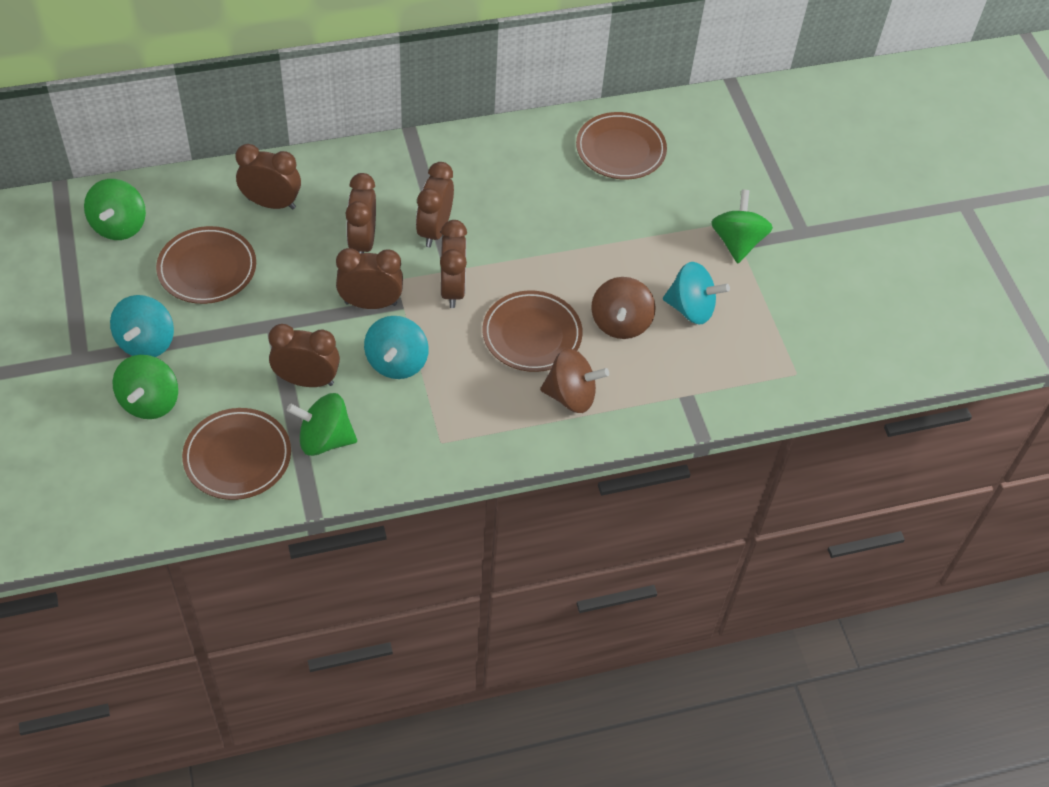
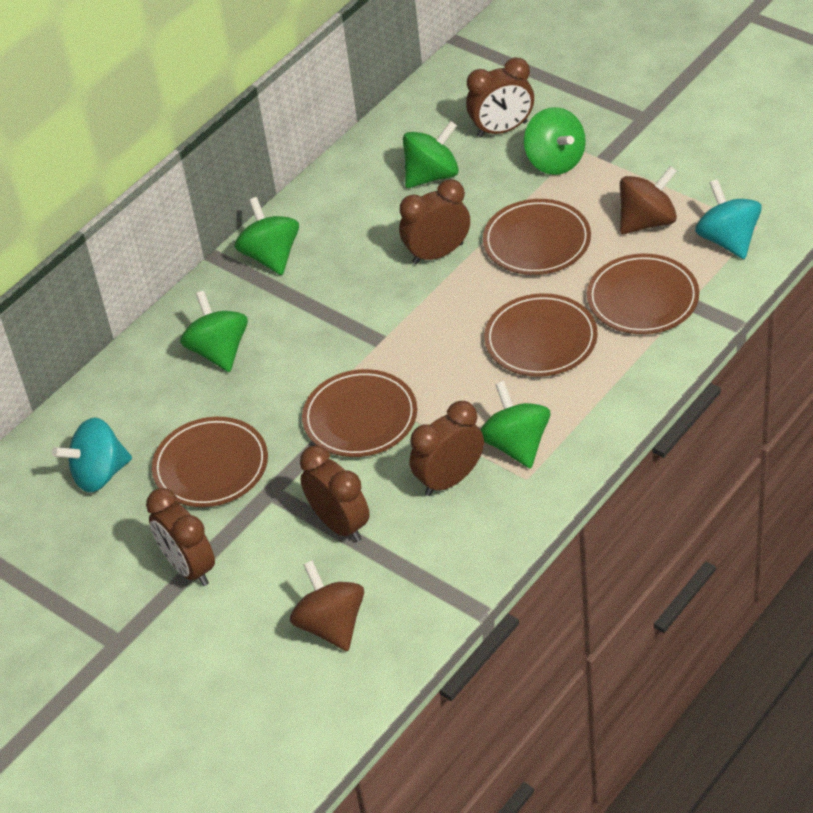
brown clock: 6 -> 5
brown plate: 4 -> 5
green spinning top: 4 -> 5
turquoise spinning top: 3 -> 2

